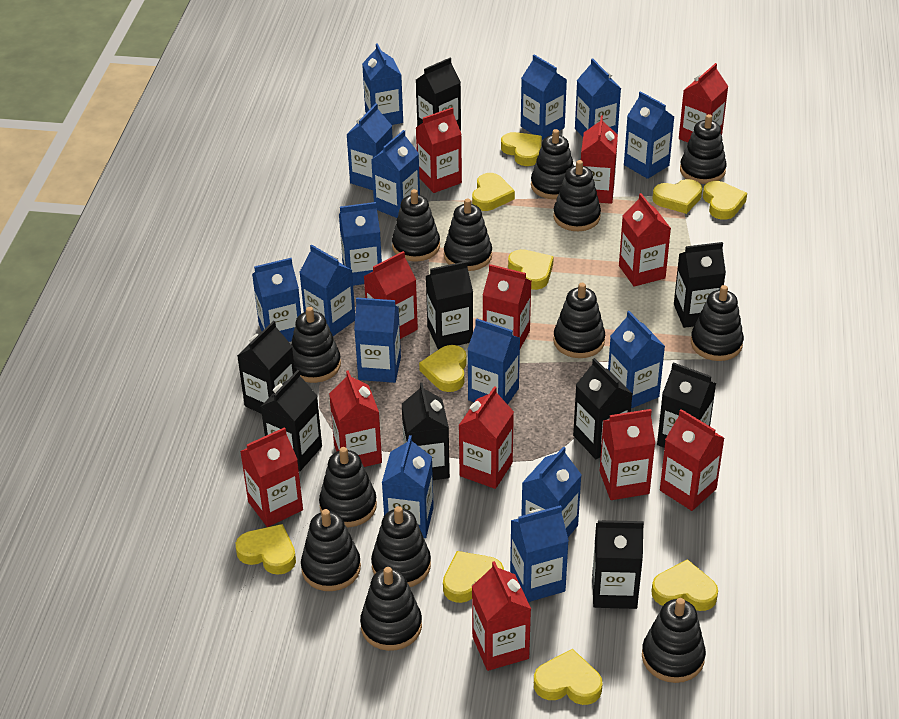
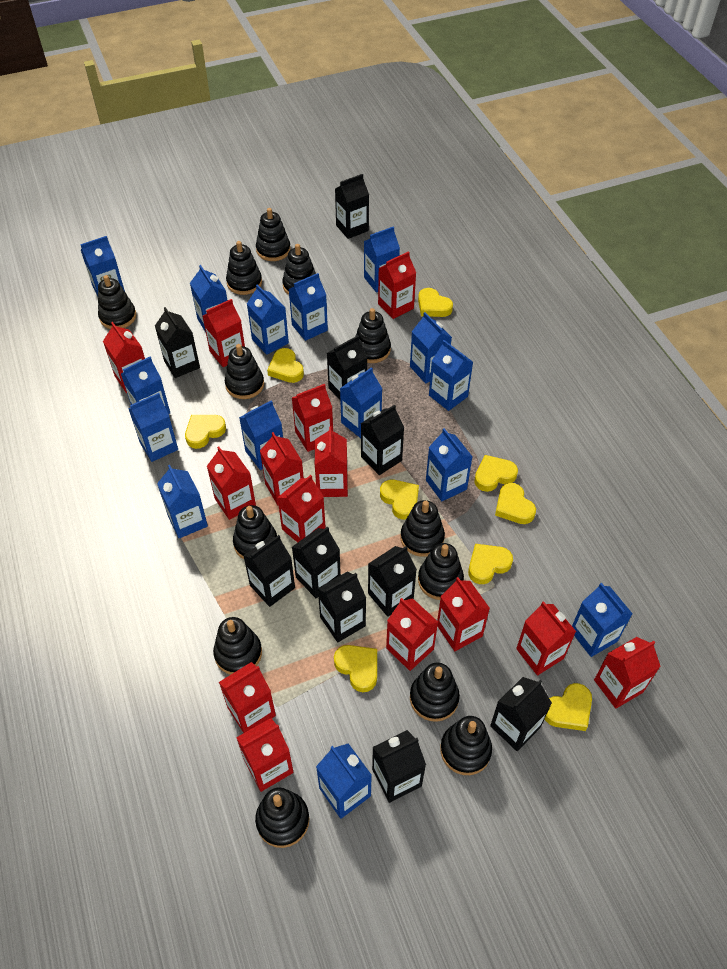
black carton: 9 -> 10
red carton: 12 -> 14
yellow heart: 10 -> 9

